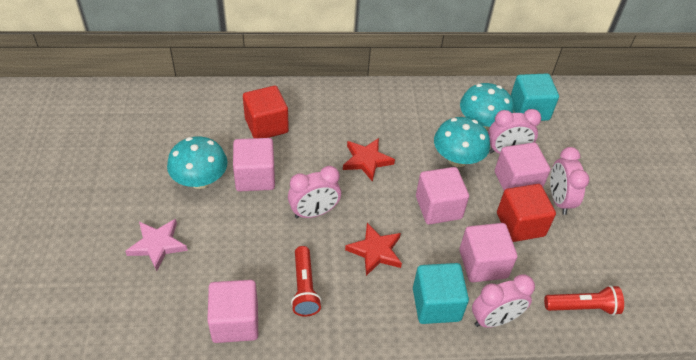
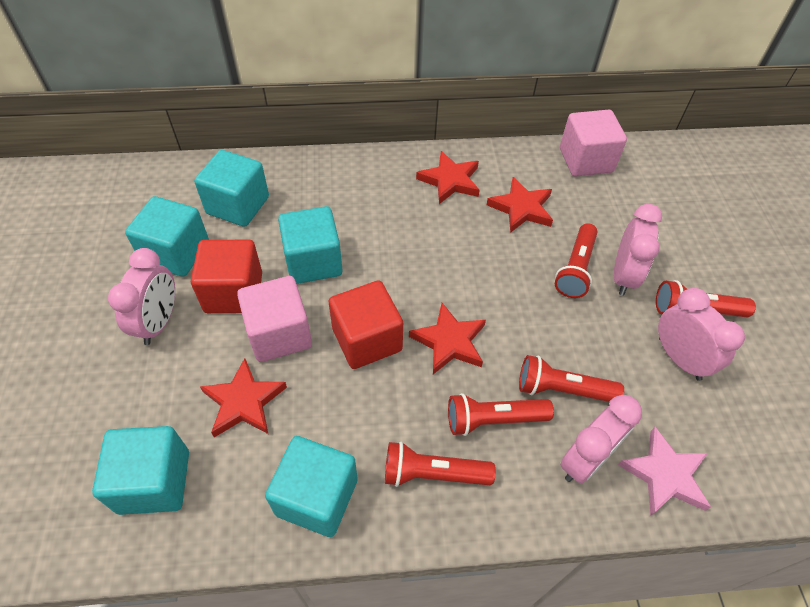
pink cube: 5 -> 2
red flashlight: 2 -> 5
red star: 2 -> 4
turquoise cube: 2 -> 5
turquoise mushroom: 3 -> 0

